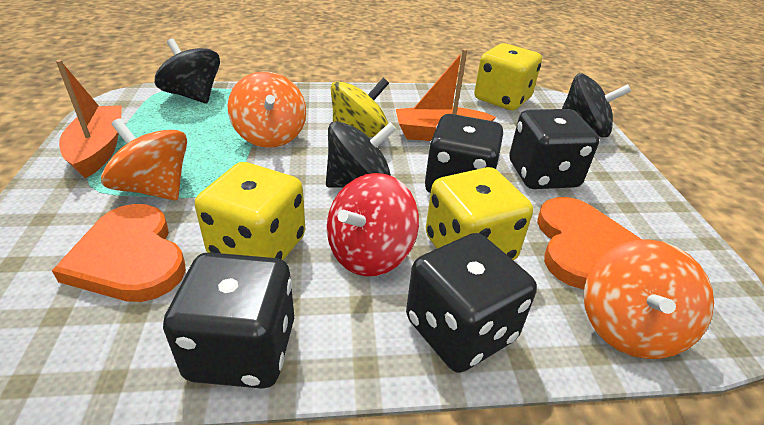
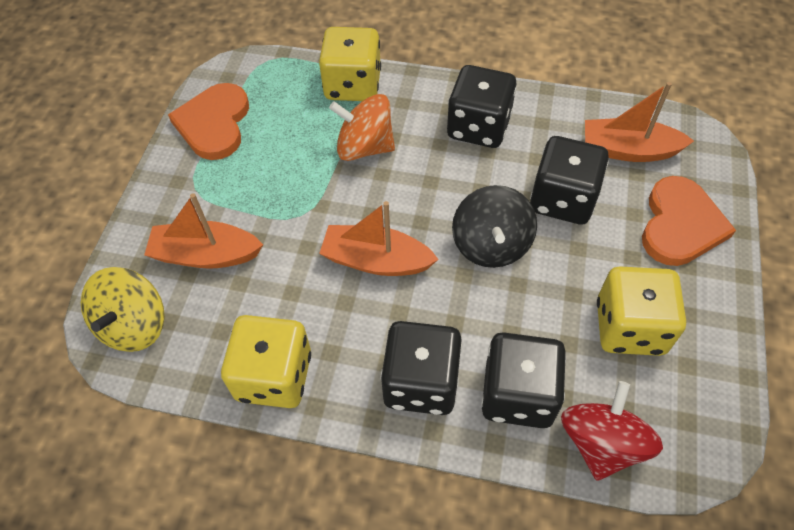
black spinning top: 3 -> 1
orange boat: 2 -> 3
orange spinning top: 3 -> 1

